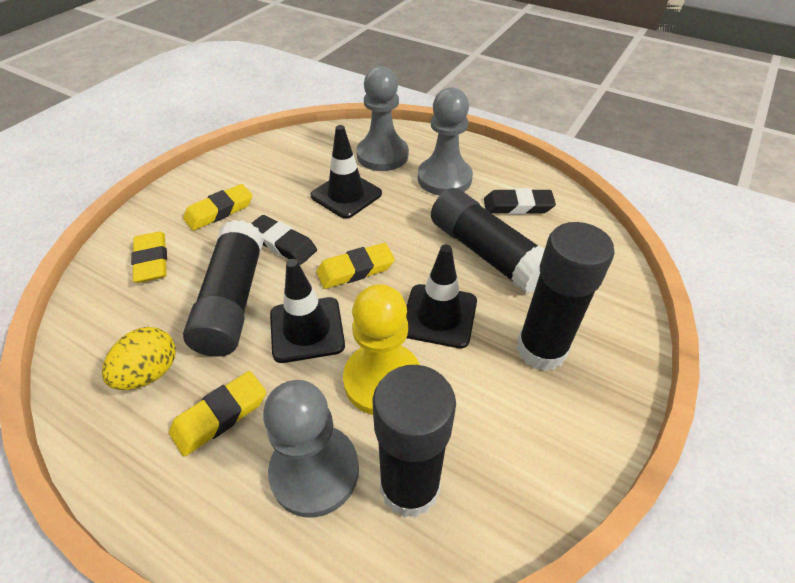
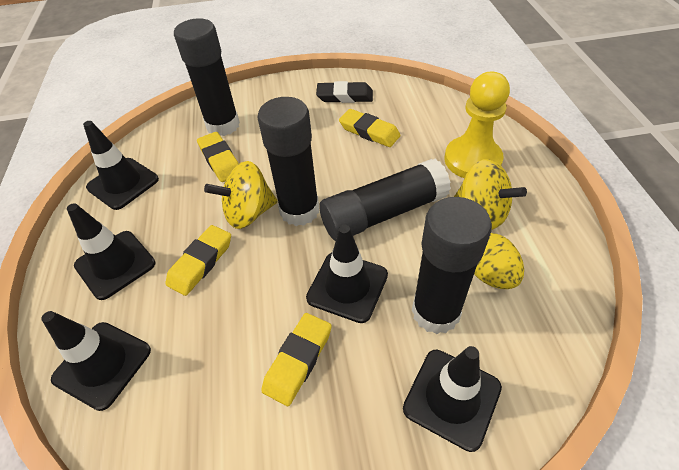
black eraser: 2 -> 1
black traffic cone: 3 -> 5
grey pawn: 3 -> 0
yellow spinning top: 0 -> 2

